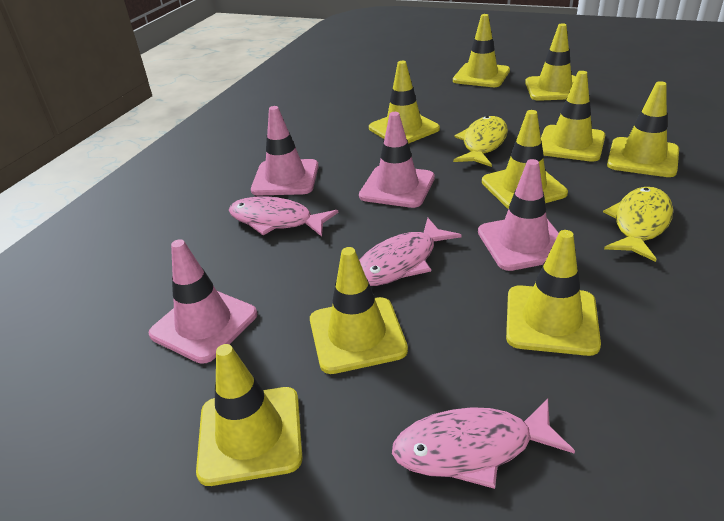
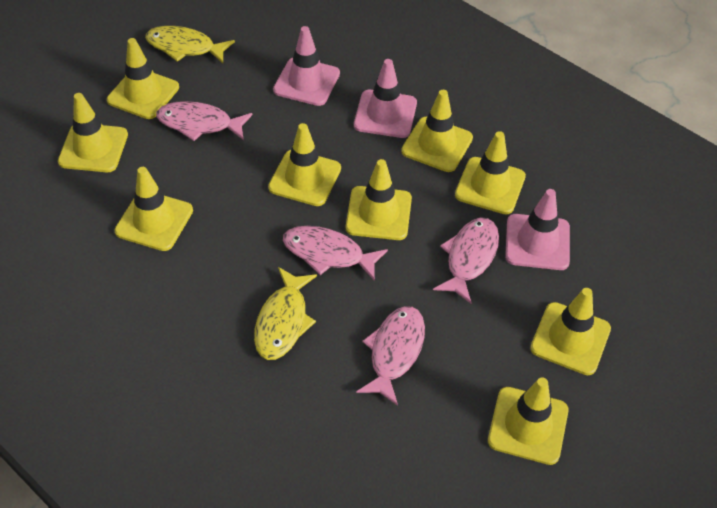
pink fish: 3 -> 4
pink traffic cone: 4 -> 3

